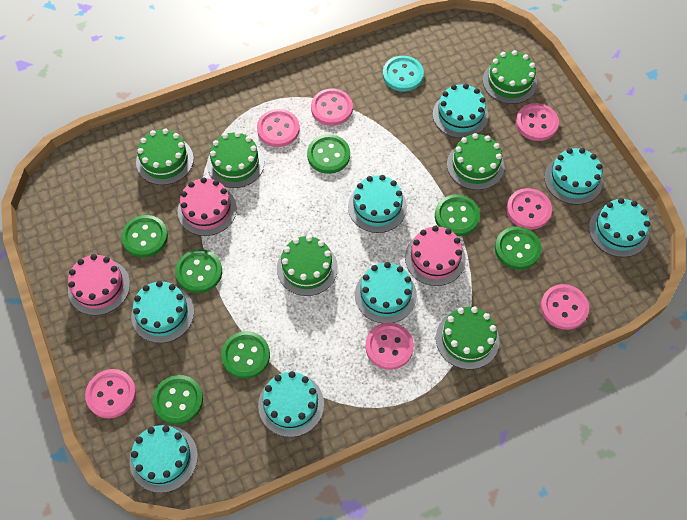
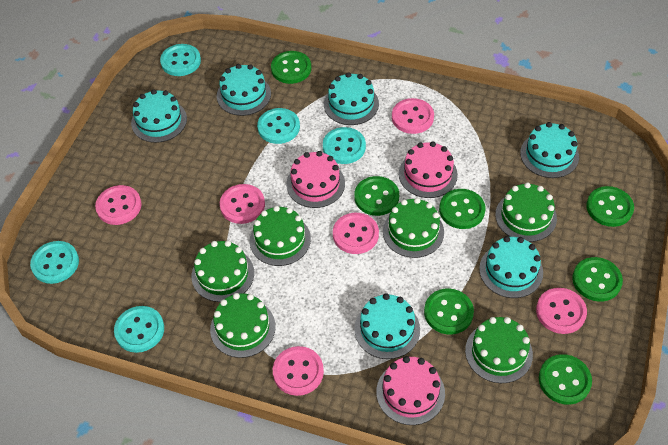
pink button: 7 -> 6
turquoise button: 1 -> 5
turquoise cake: 8 -> 6

